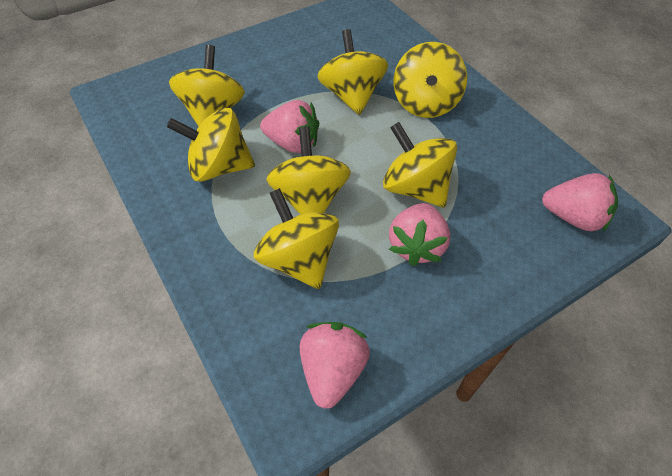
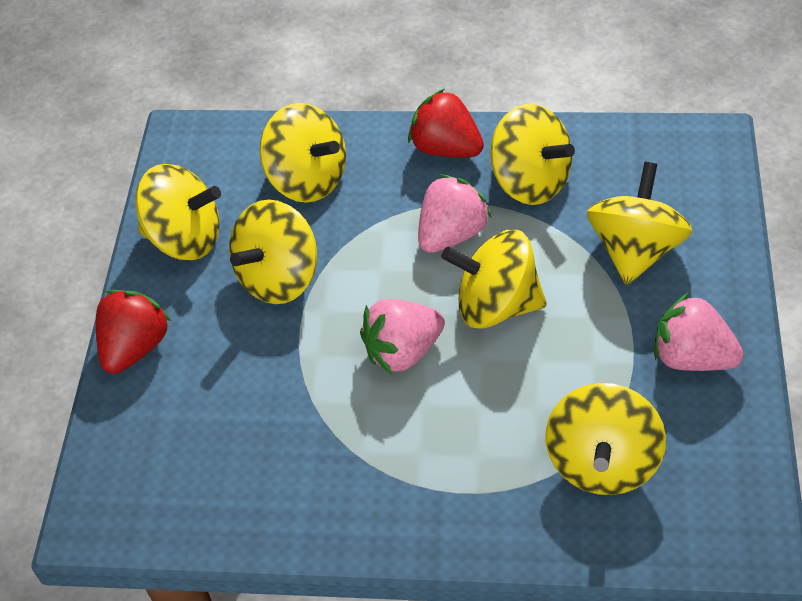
pink strawberry: 4 -> 3
red strawberry: 0 -> 2

